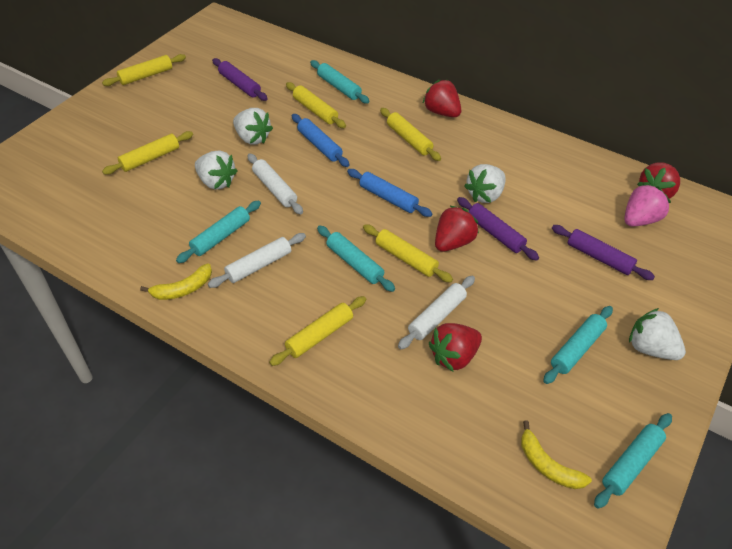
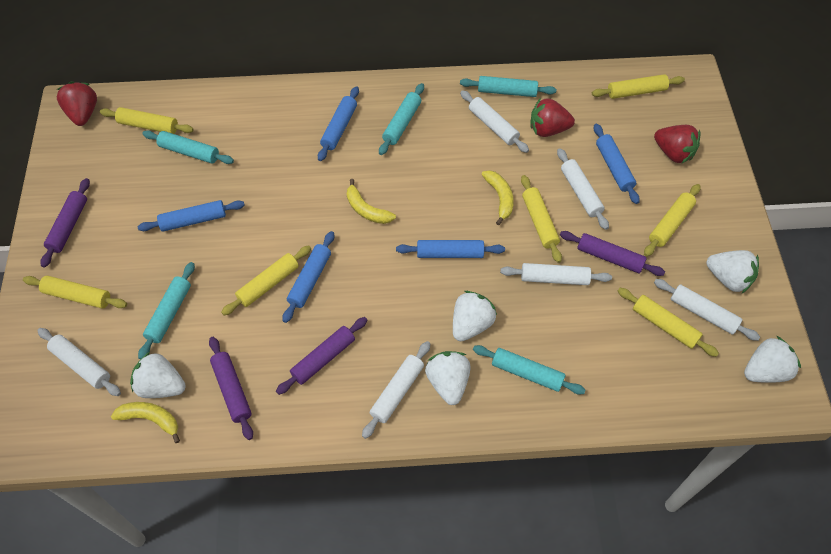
blue rolling pin: 2 -> 5
pink strawberry: 1 -> 0
purple rolling pin: 3 -> 4
red strawberry: 4 -> 3
white rolling pin: 3 -> 6
white strawberry: 4 -> 5
yellow banana: 2 -> 3
yellow rolling pin: 6 -> 7

